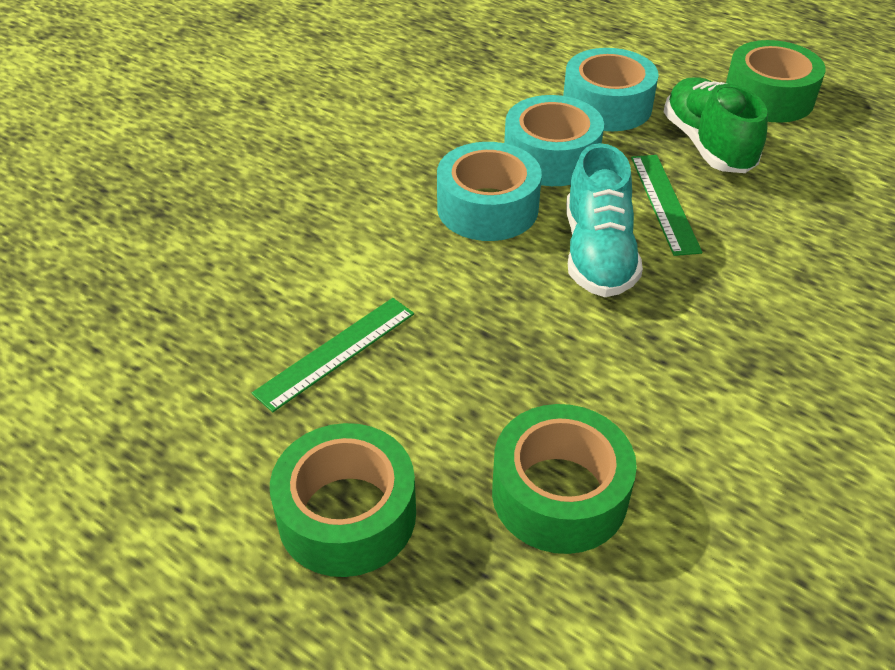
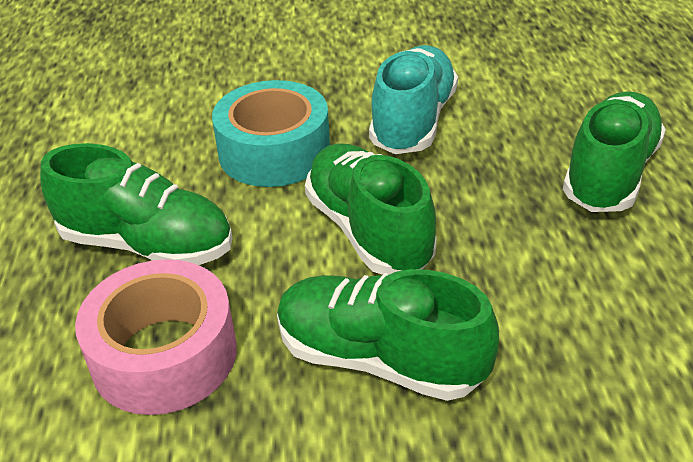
green ruler: 2 -> 0
green shoe: 1 -> 4
green tape: 3 -> 0
pink tape: 0 -> 1
turquoise tape: 3 -> 1

